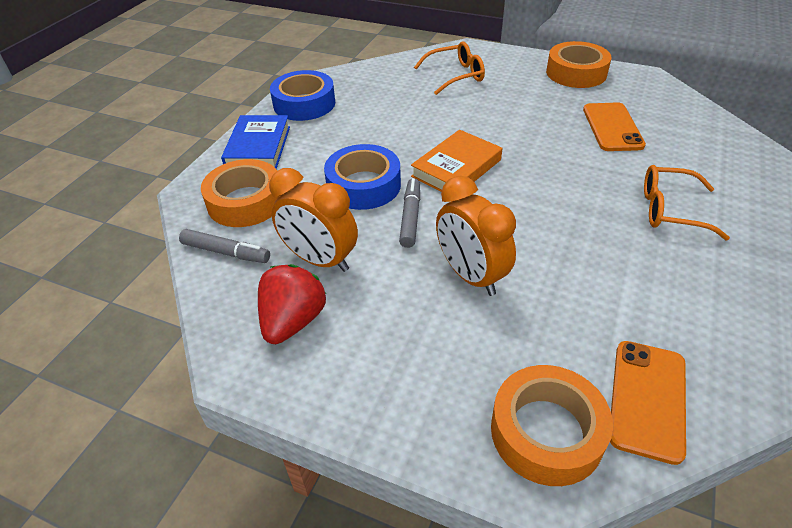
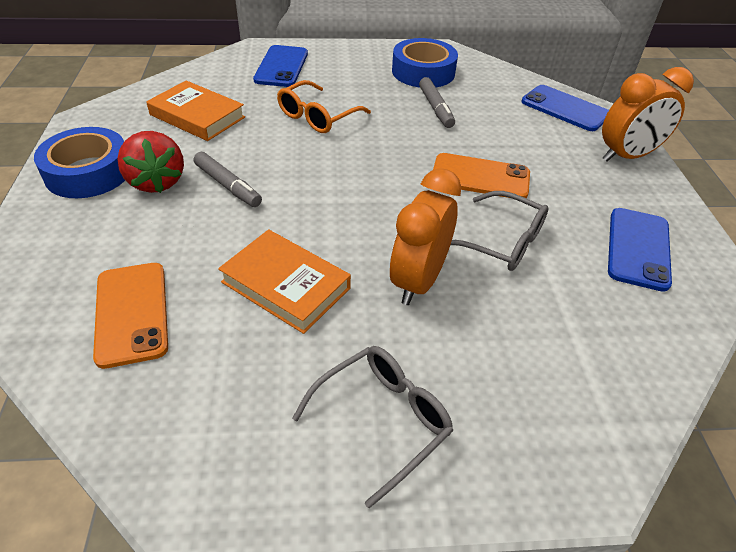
blue book: 1 -> 0
blue phone: 0 -> 3
grey glasses: 0 -> 2
orange book: 1 -> 2
orange glasses: 2 -> 1
orange tape: 3 -> 0

